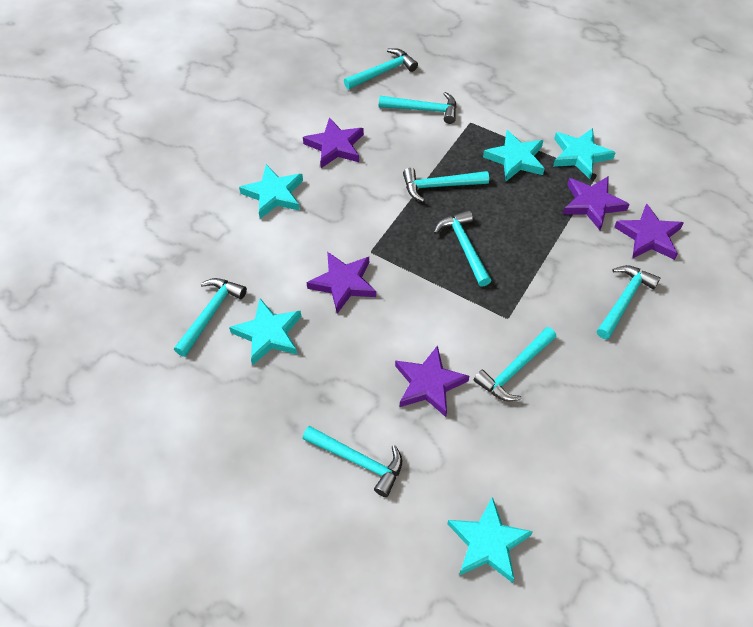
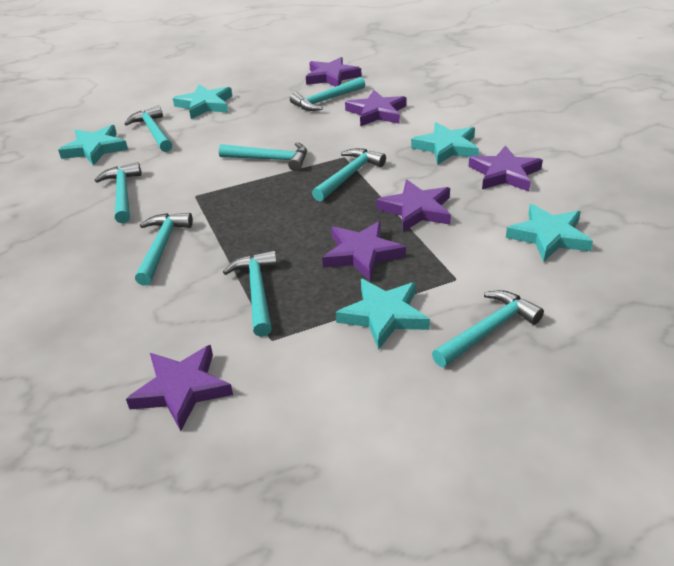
purple star: 5 -> 6

